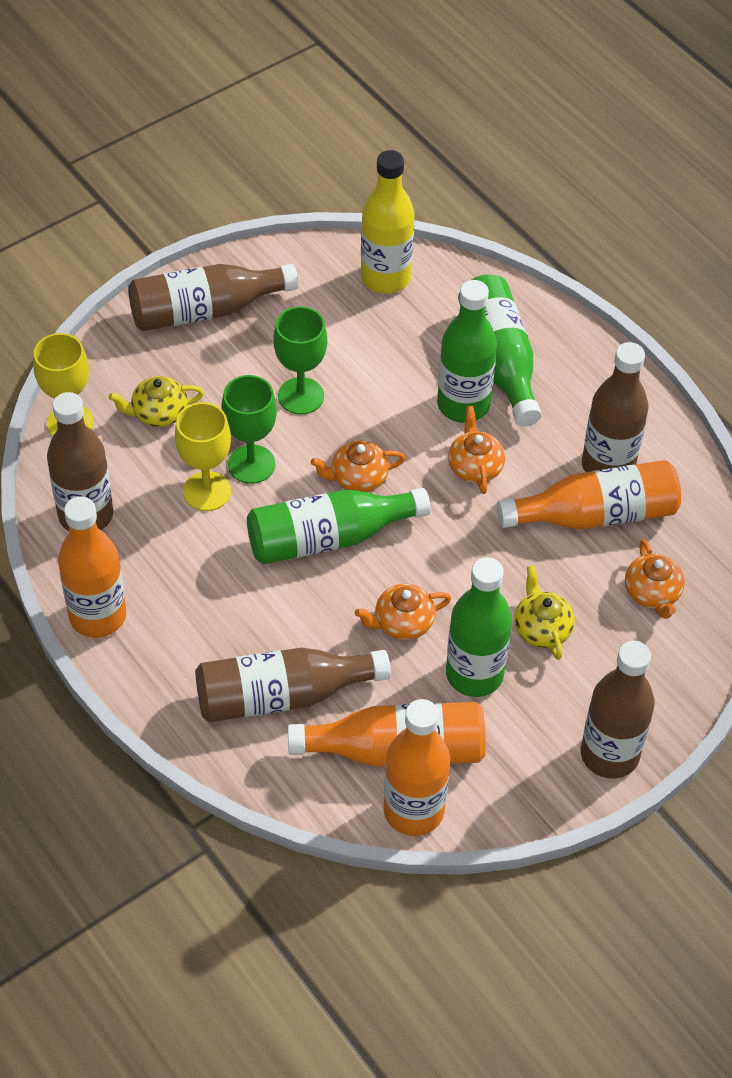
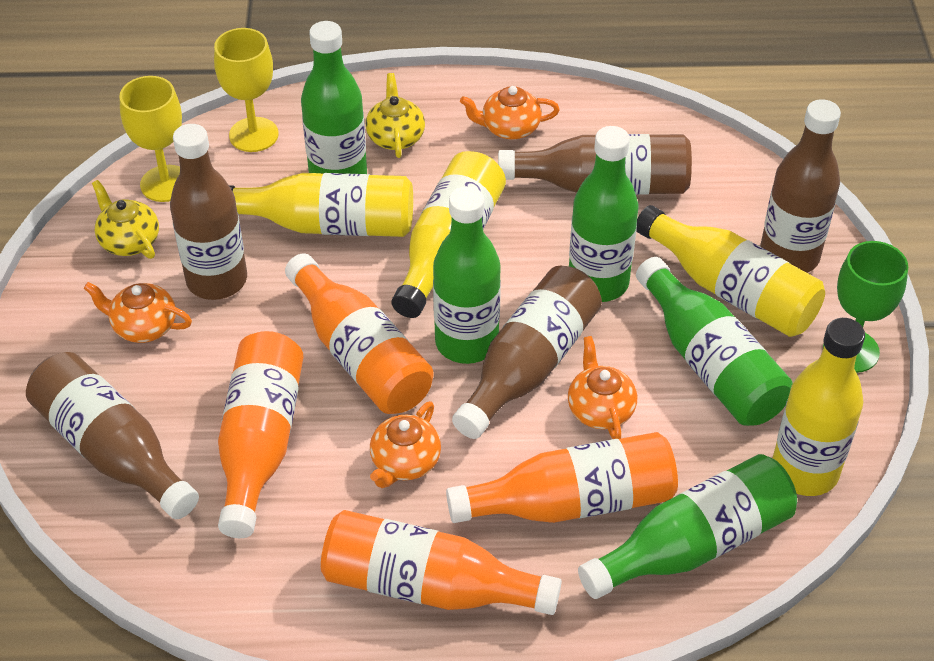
green bottle: 4 -> 5
green goblet: 2 -> 1
yellow bottle: 1 -> 4

